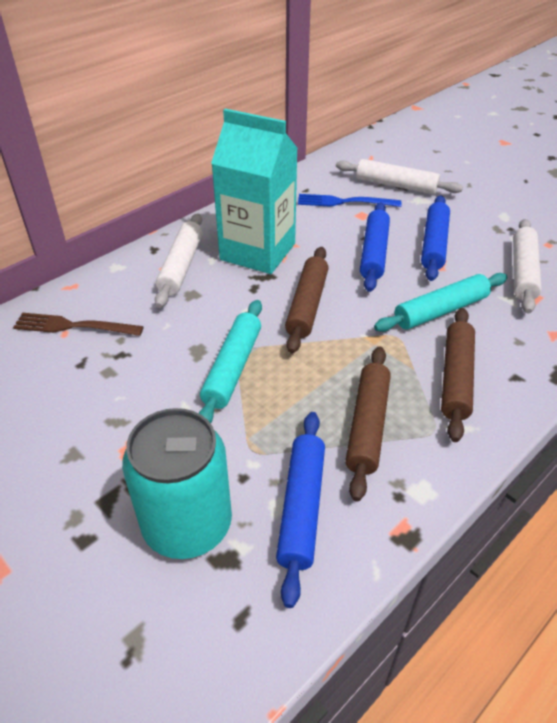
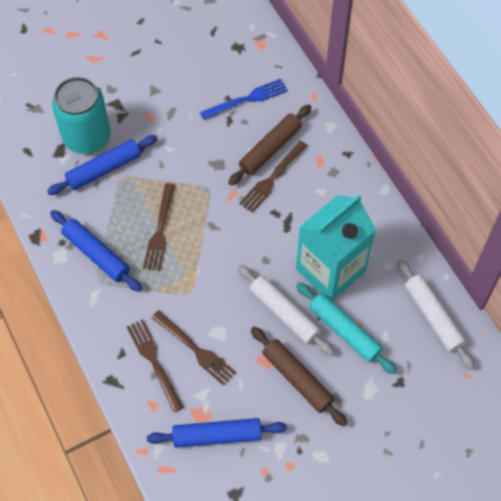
brown fork: 1 -> 4
brown rolling pin: 3 -> 2
turquoise rolling pin: 2 -> 1
white rolling pin: 3 -> 2

